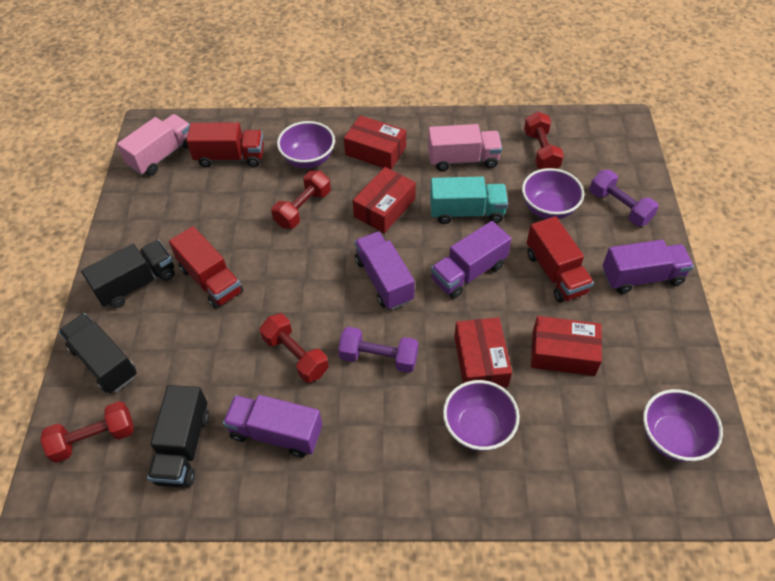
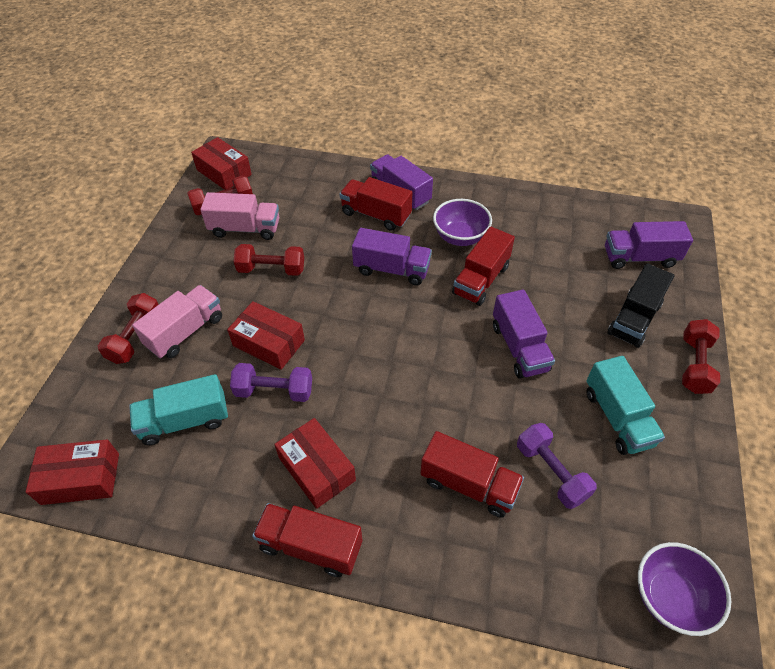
black truck: 3 -> 1
purple bowl: 4 -> 2
red truck: 3 -> 4
turquoise truck: 1 -> 2

